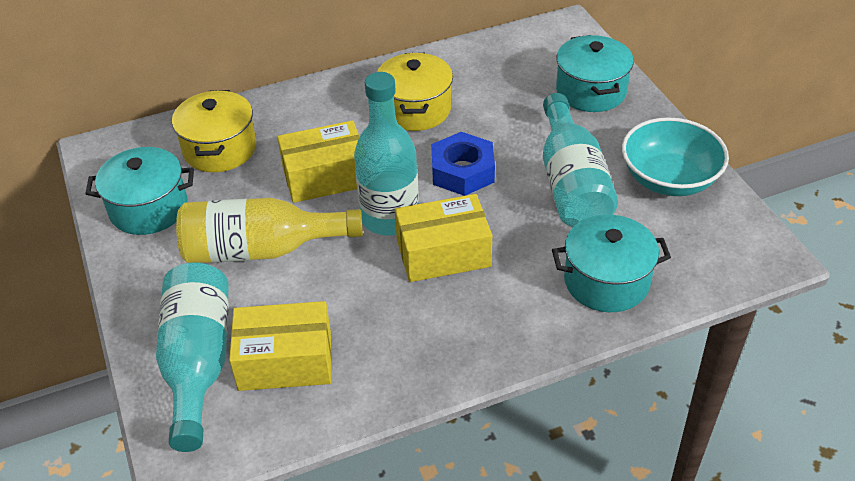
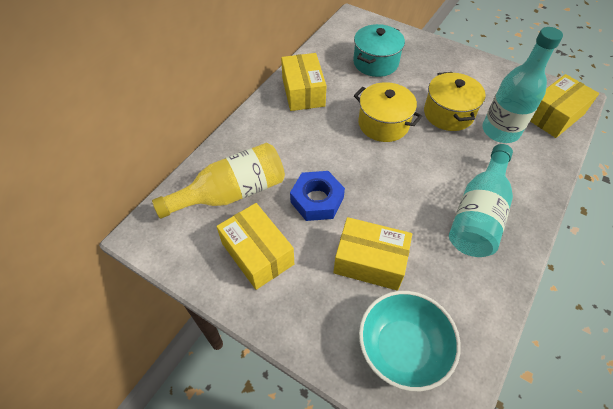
turquoise bottle: 3 -> 2
turquoise pot: 3 -> 1
yellow box: 3 -> 4

